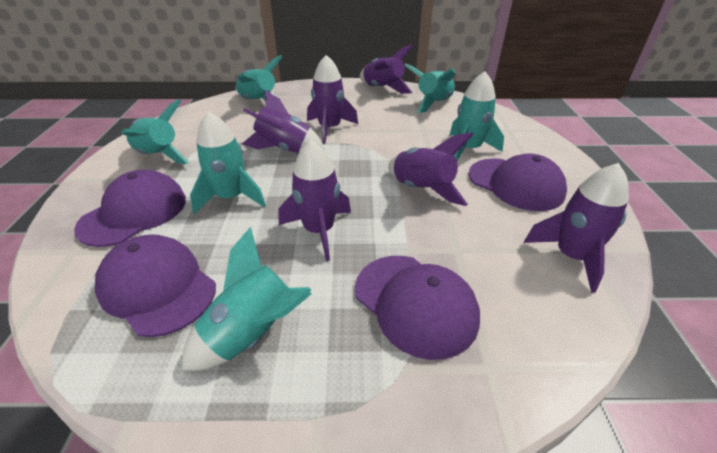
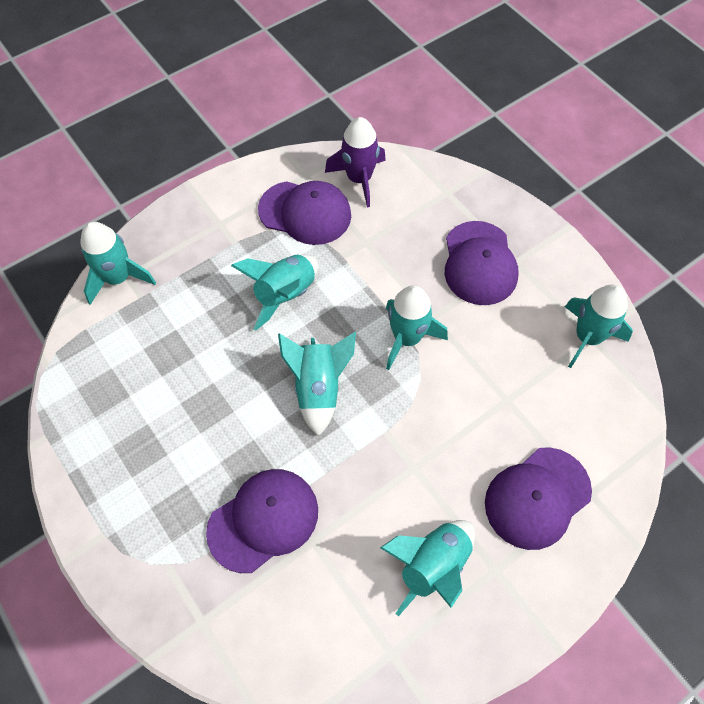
purple rocket: 6 -> 1

